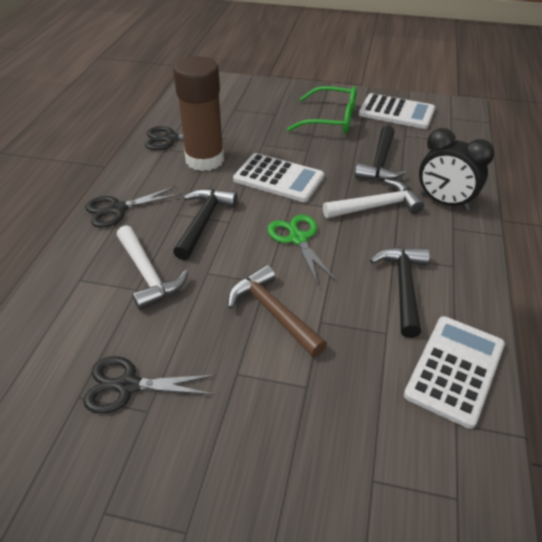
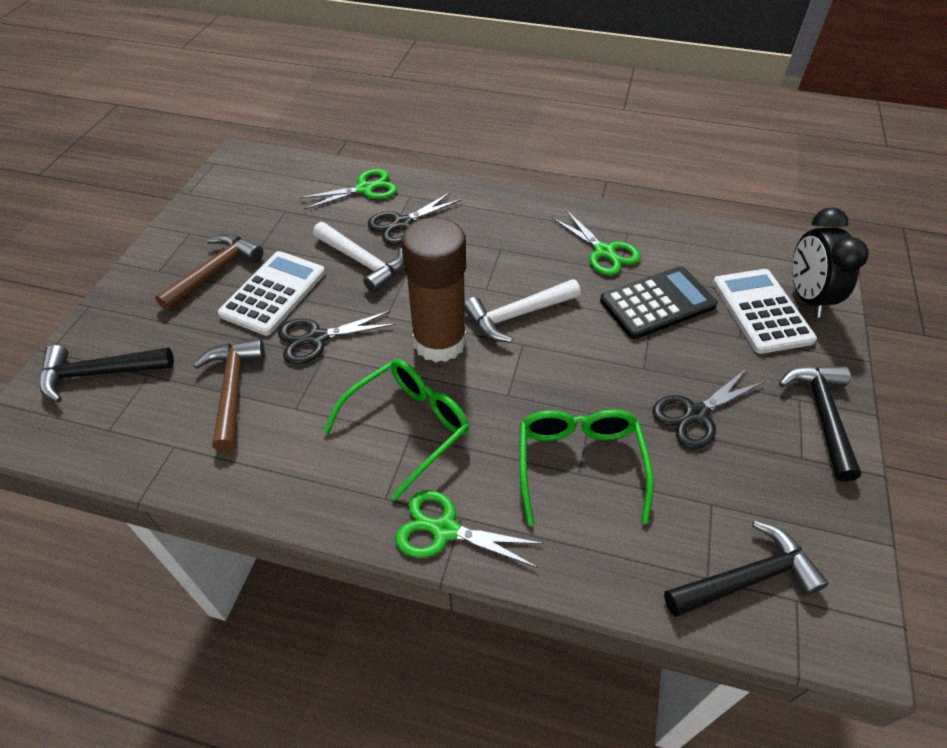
black calculator: 0 -> 1
brown hammer: 1 -> 2
green glasses: 1 -> 2
green scissors: 1 -> 3
white calculator: 3 -> 2

